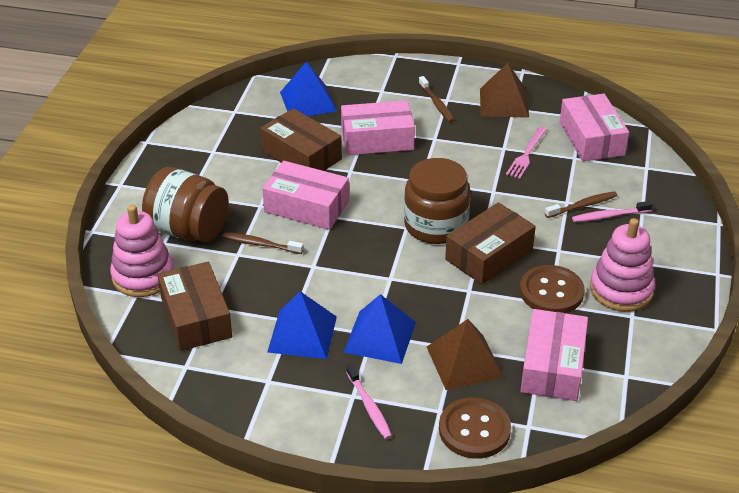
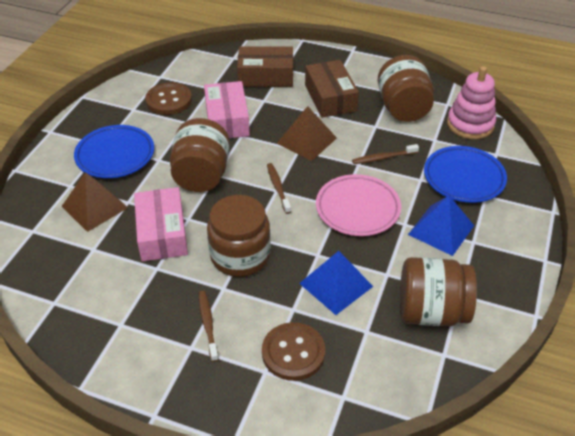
blue plate: 0 -> 2
blue pyramid: 3 -> 2
brown box: 3 -> 2
brown jar: 2 -> 4
pink box: 4 -> 2
pink fork: 1 -> 0
pink plate: 0 -> 1
pink stacking toy: 2 -> 1
pink toothbrush: 2 -> 0

